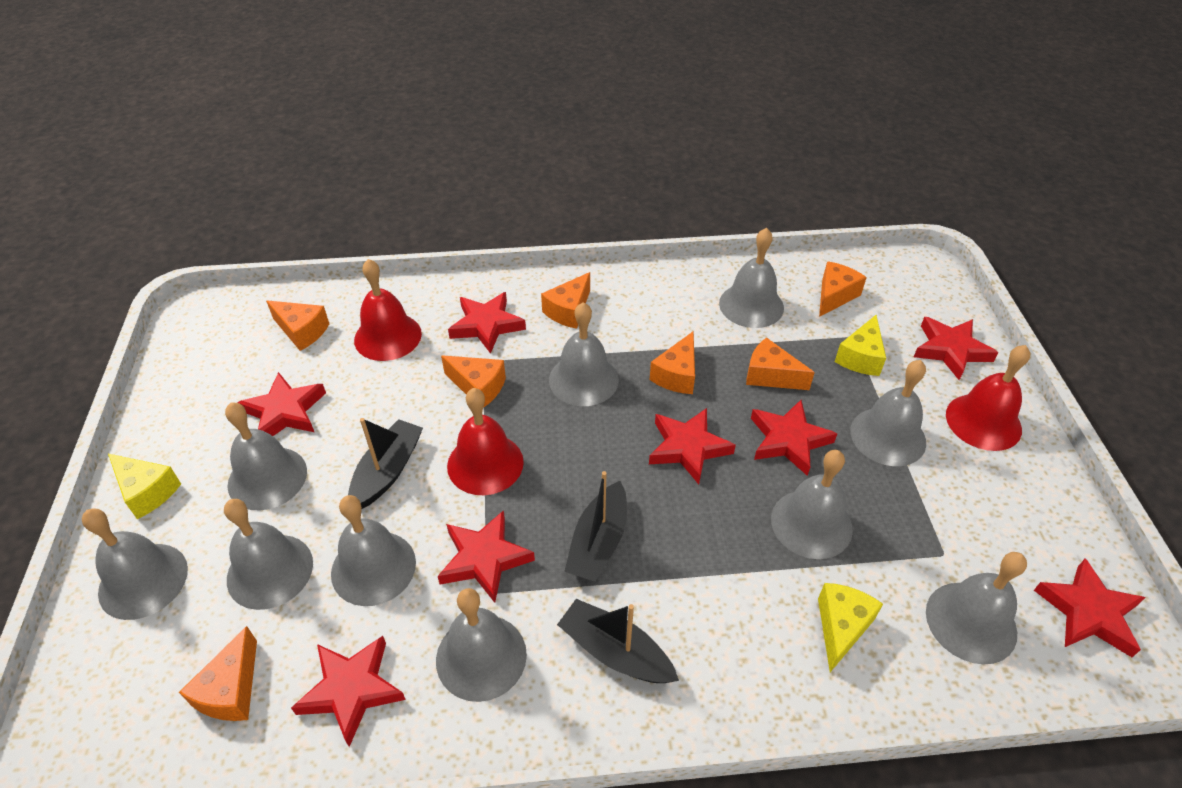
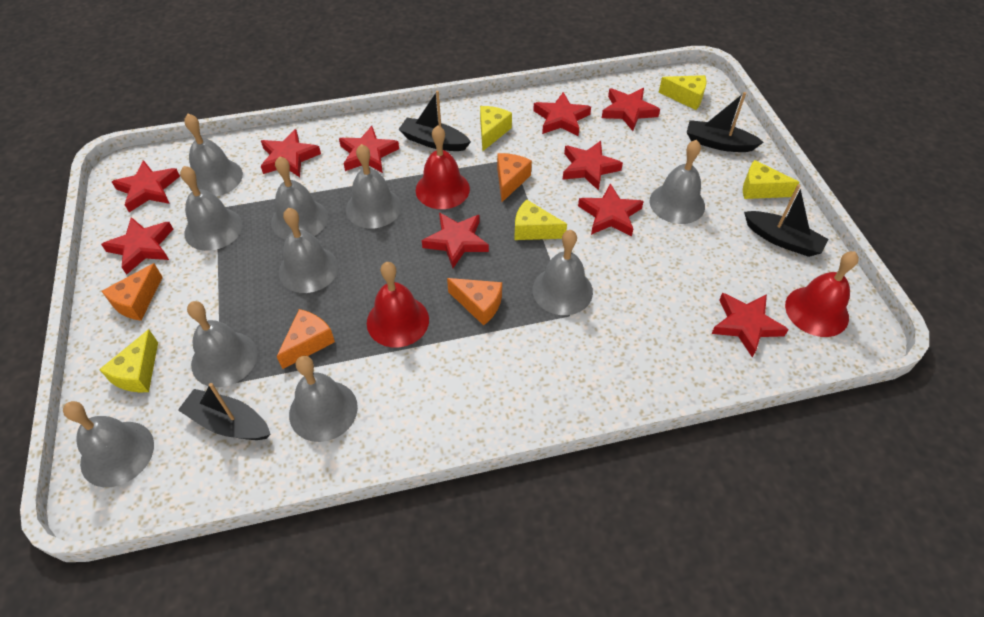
black boat: 3 -> 4
orange cheese: 7 -> 4
red star: 8 -> 10
yellow cheese: 3 -> 5

